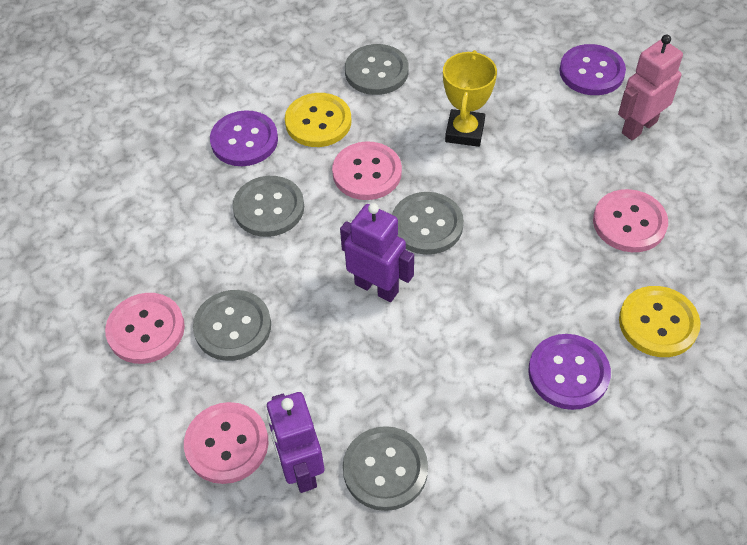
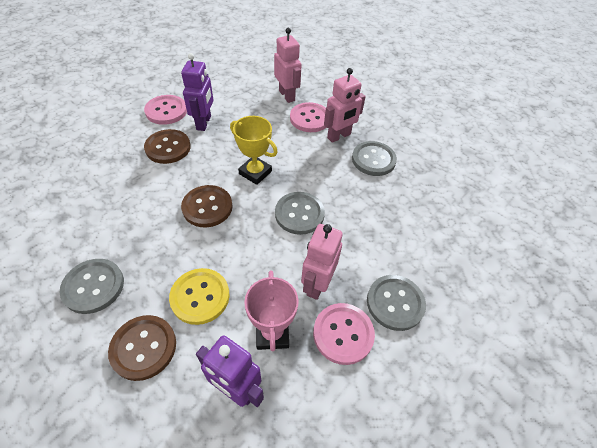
brown button: 0 -> 3
grey button: 5 -> 4
pink button: 4 -> 3
pink robot: 1 -> 3
pink trophy: 0 -> 1
purple button: 3 -> 0
yellow button: 2 -> 1

